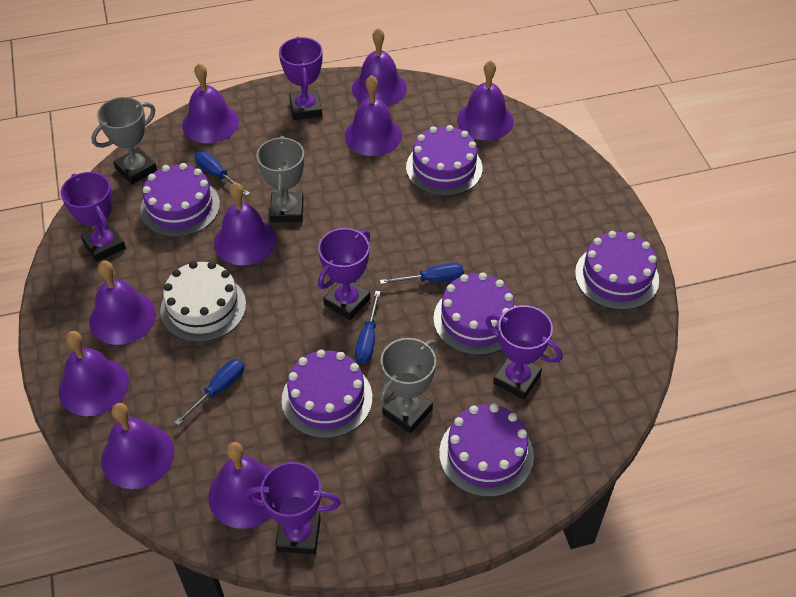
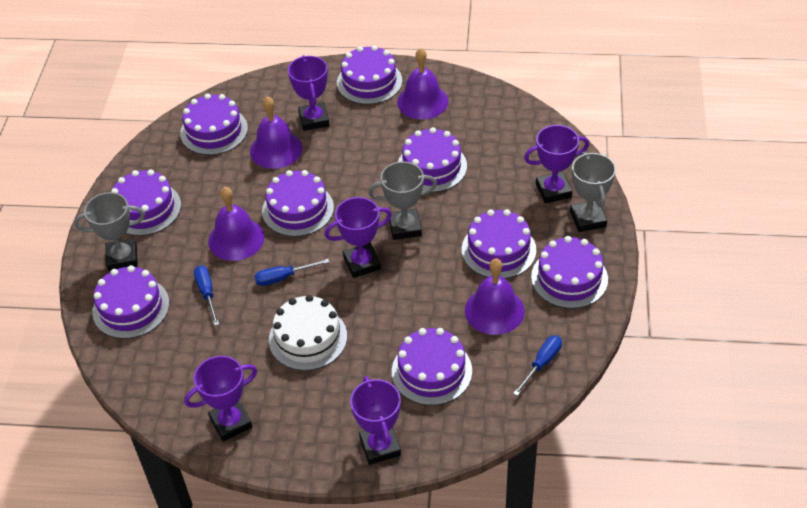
blue screwdriver: 4 -> 3
purple bell: 9 -> 4
purple cake: 6 -> 9

